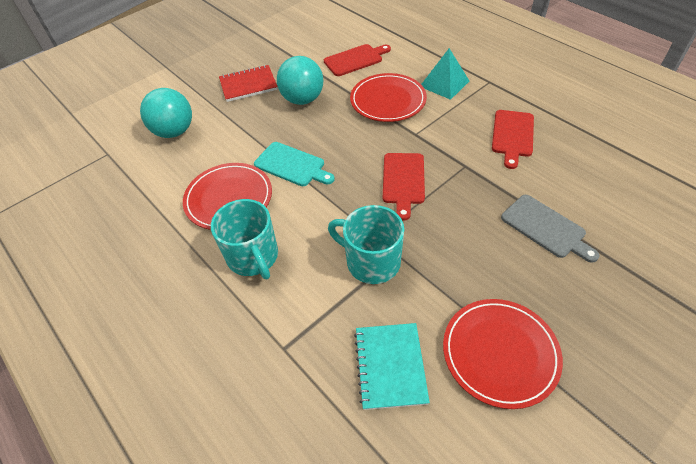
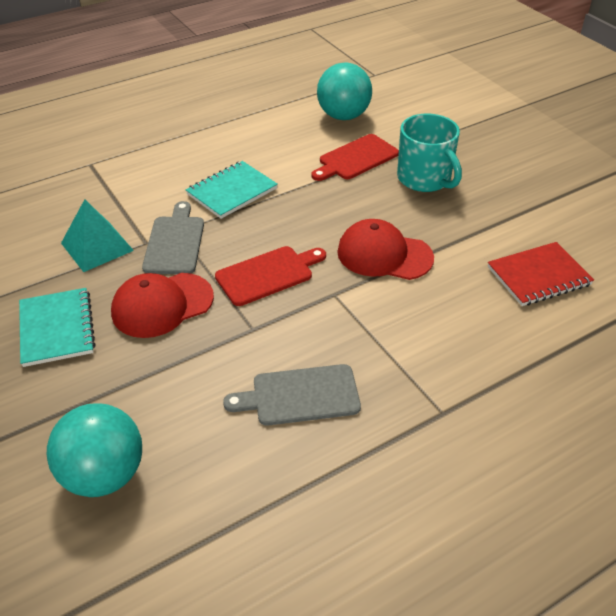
grey cutting board: 1 -> 2
red cap: 0 -> 2
red cutting board: 3 -> 2
red plate: 3 -> 0
turquoise cutting board: 1 -> 0
turquoise mug: 2 -> 1
turquoise notebook: 1 -> 2

